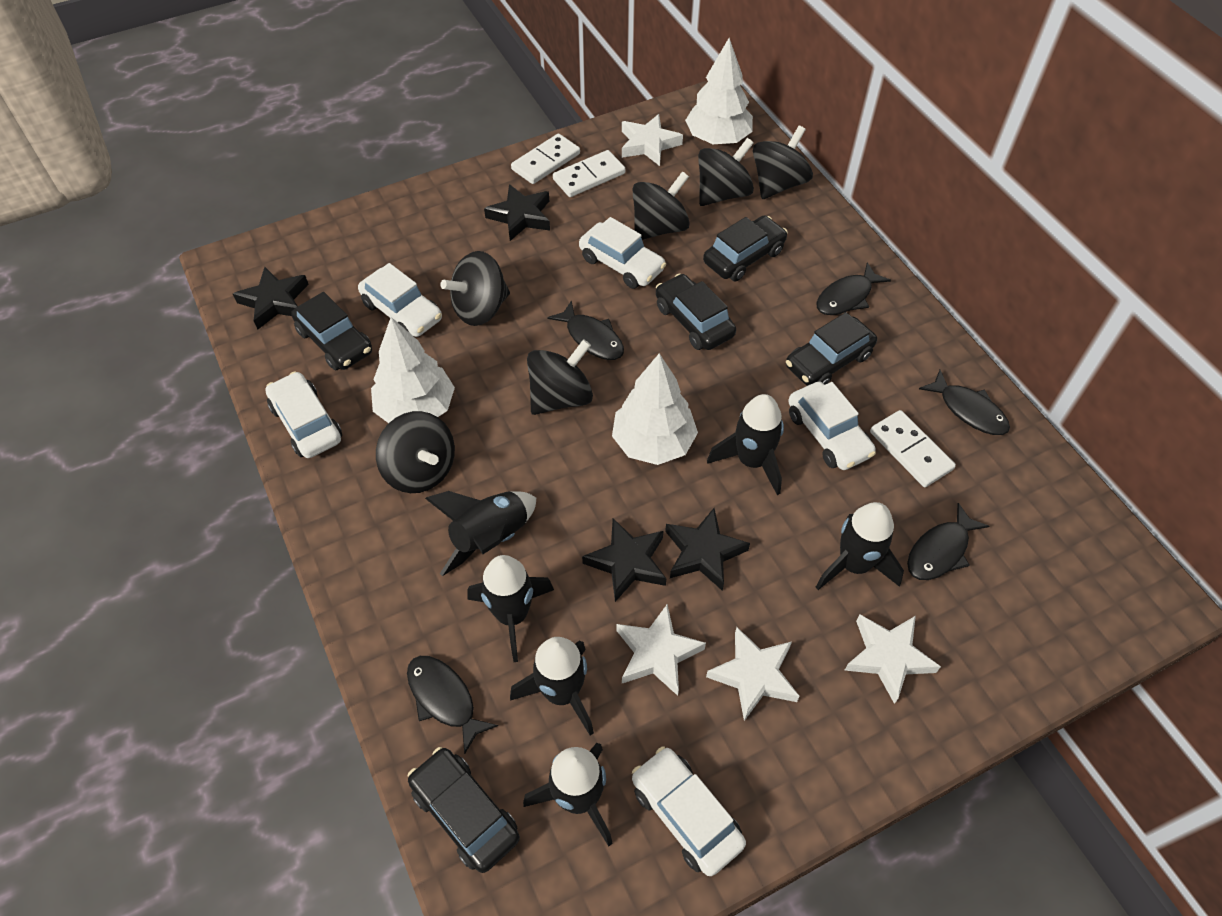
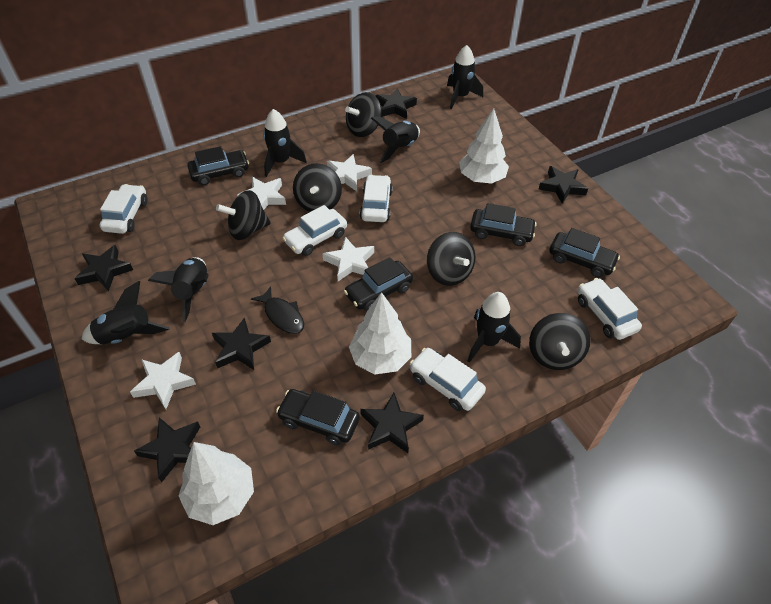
black fish: 5 -> 1
black spinning top: 6 -> 5
black star: 4 -> 6
white domino: 3 -> 0

